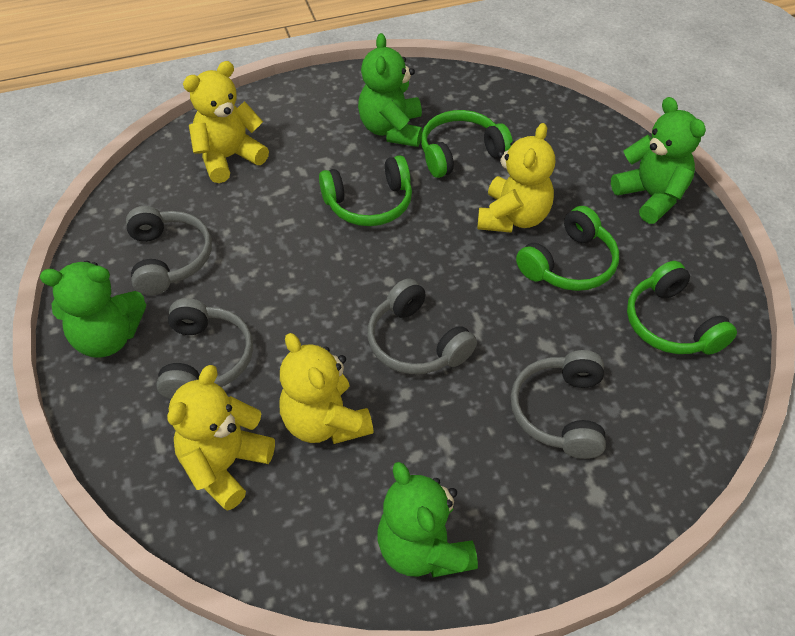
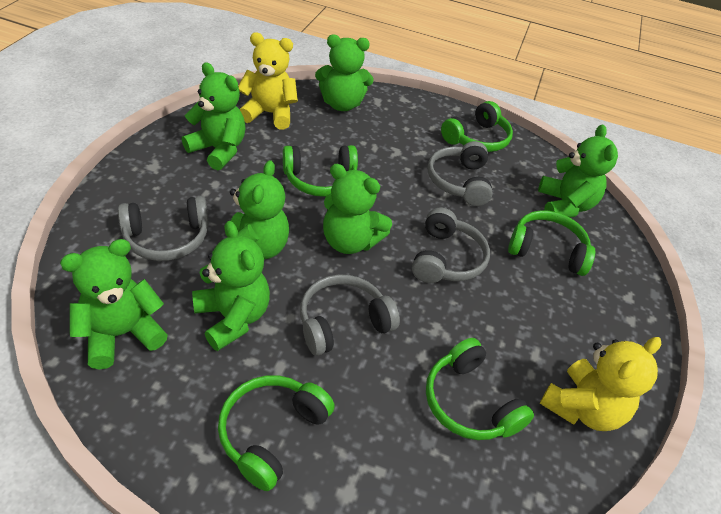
green headphones: 4 -> 5
green teddy bear: 4 -> 7
yellow teddy bear: 4 -> 2

